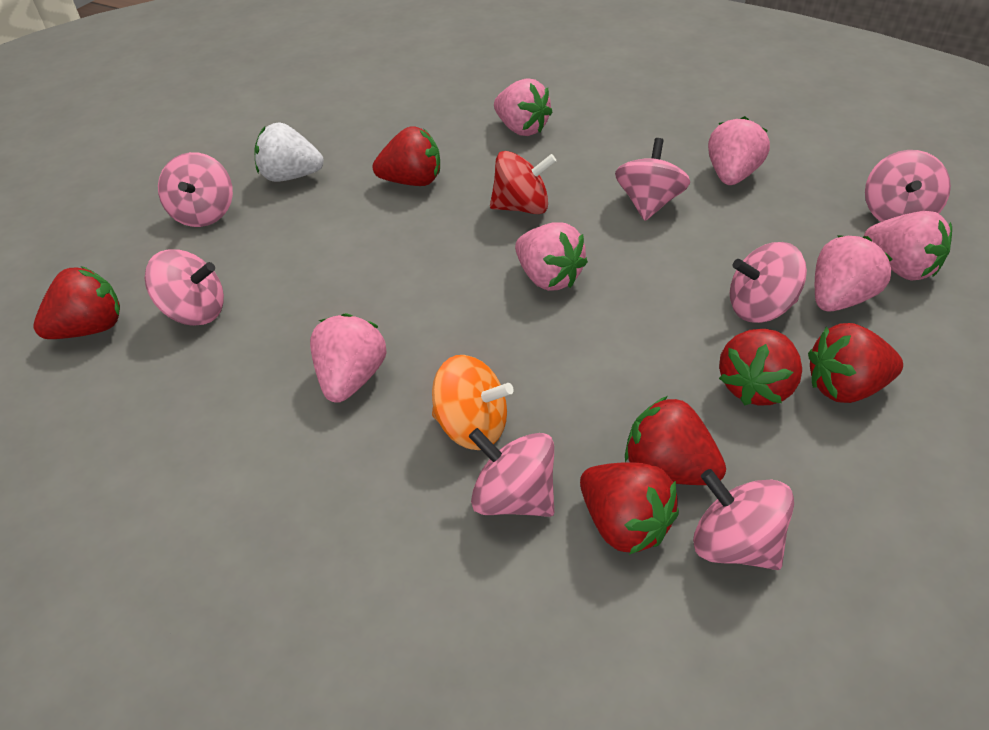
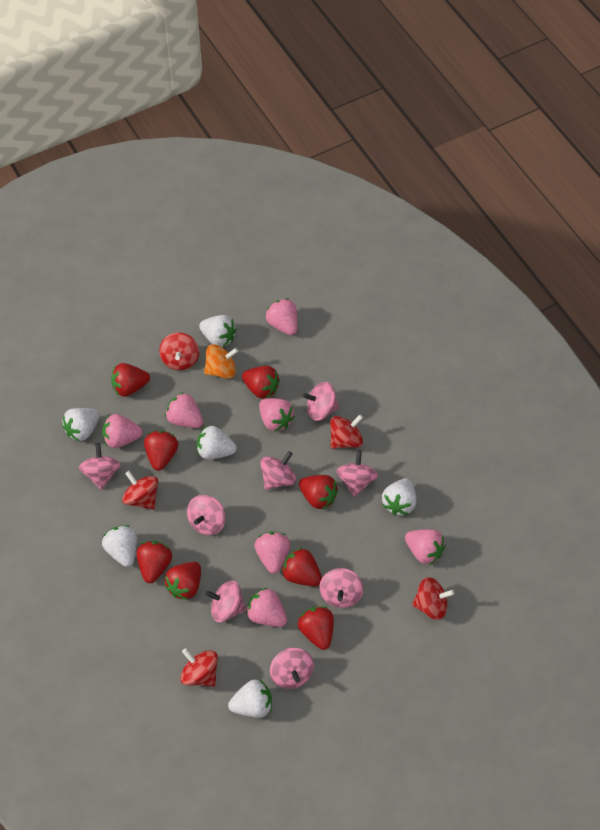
pink spinning top: 7 -> 8
pink strawberry: 6 -> 7
red spinning top: 1 -> 5
red strawberry: 6 -> 8
white strawberry: 1 -> 6

